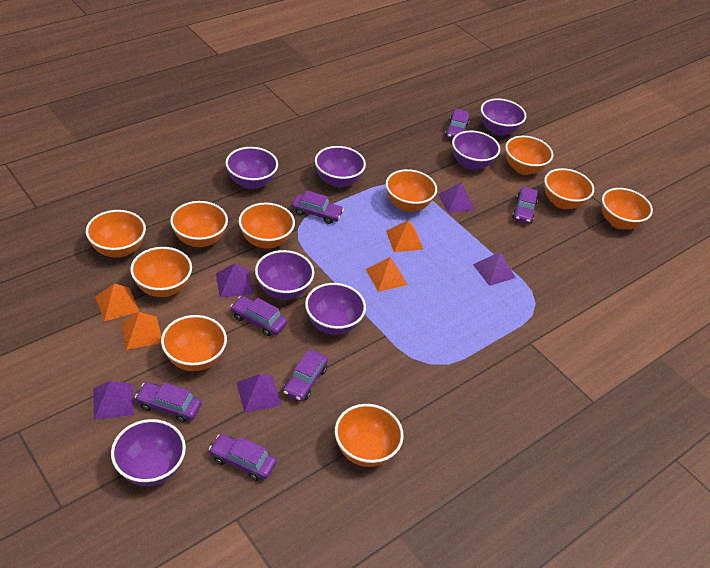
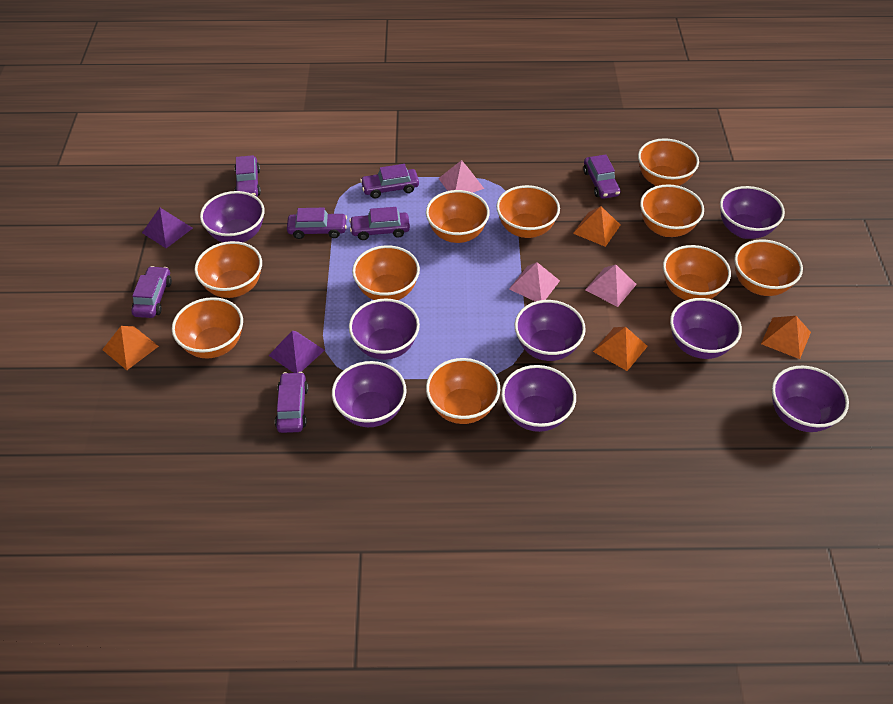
pink pyramid: 0 -> 3
purple bowl: 7 -> 8
purple pyramid: 5 -> 2

